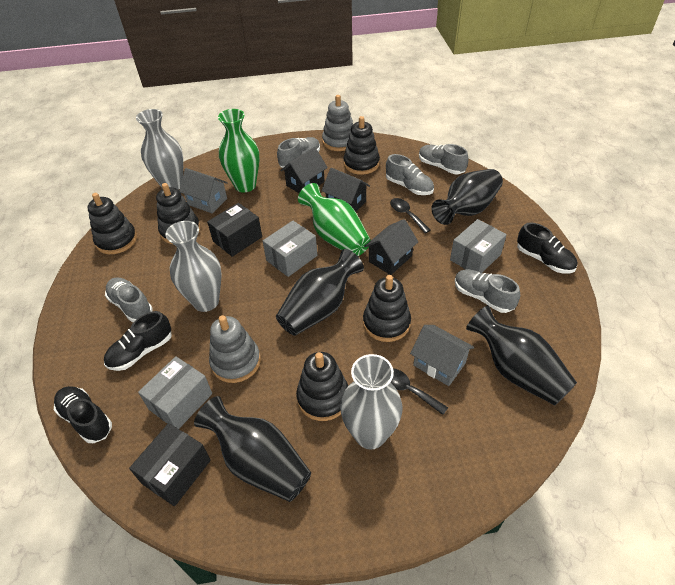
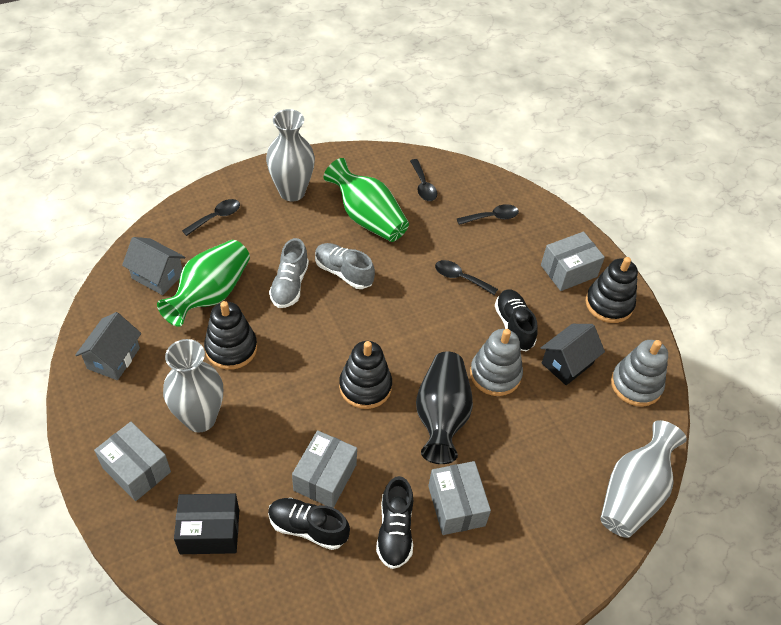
black box: 2 -> 1
black house: 3 -> 1
black spoon: 2 -> 4
black stacking toy: 5 -> 3
black vase: 4 -> 1
grey box: 3 -> 4
grey shoe: 5 -> 2

